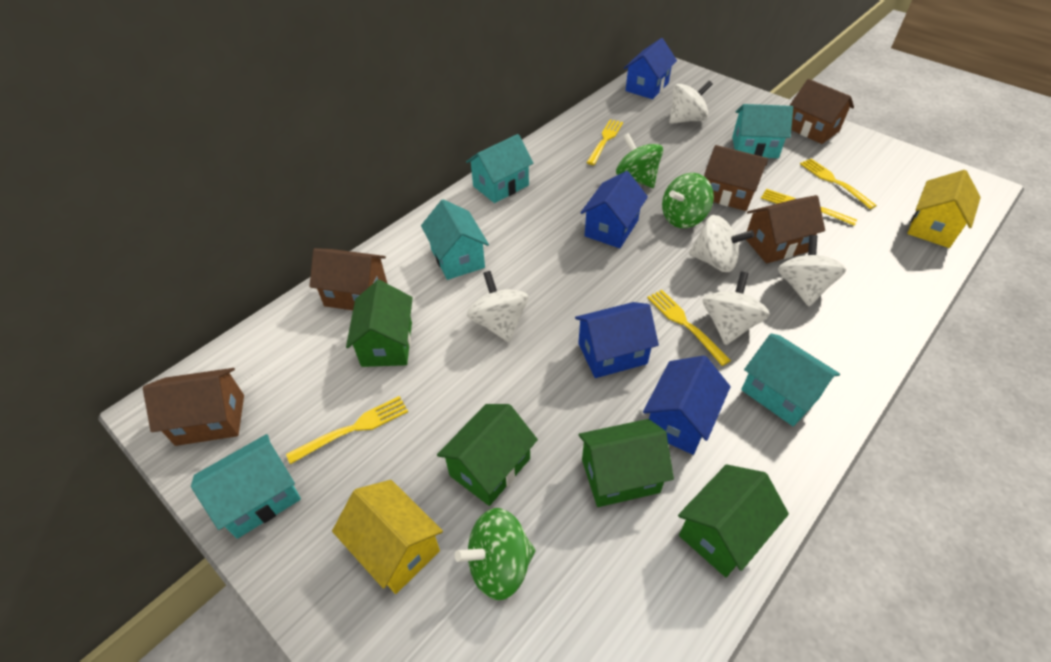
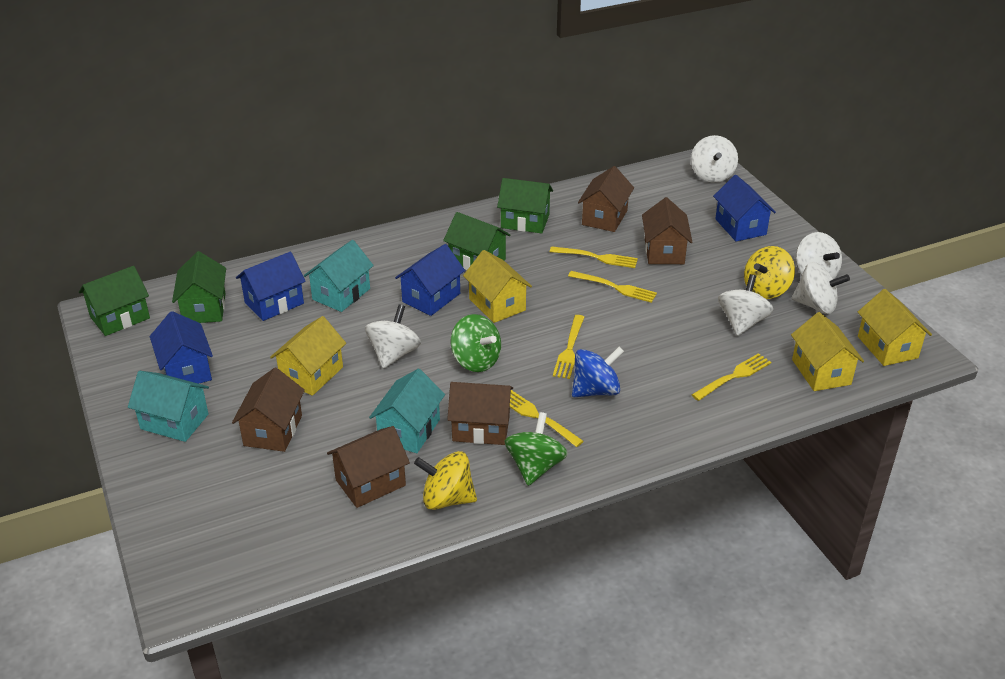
blue spinning top: 0 -> 1
green spinning top: 3 -> 2
turquoise house: 5 -> 3
yellow house: 2 -> 4
yellow spinning top: 0 -> 2

